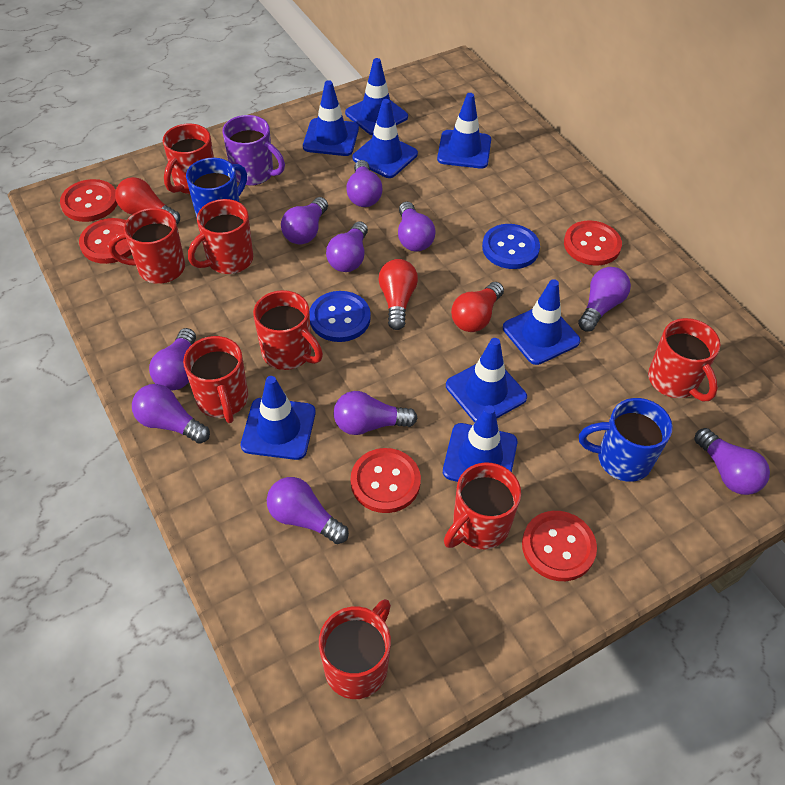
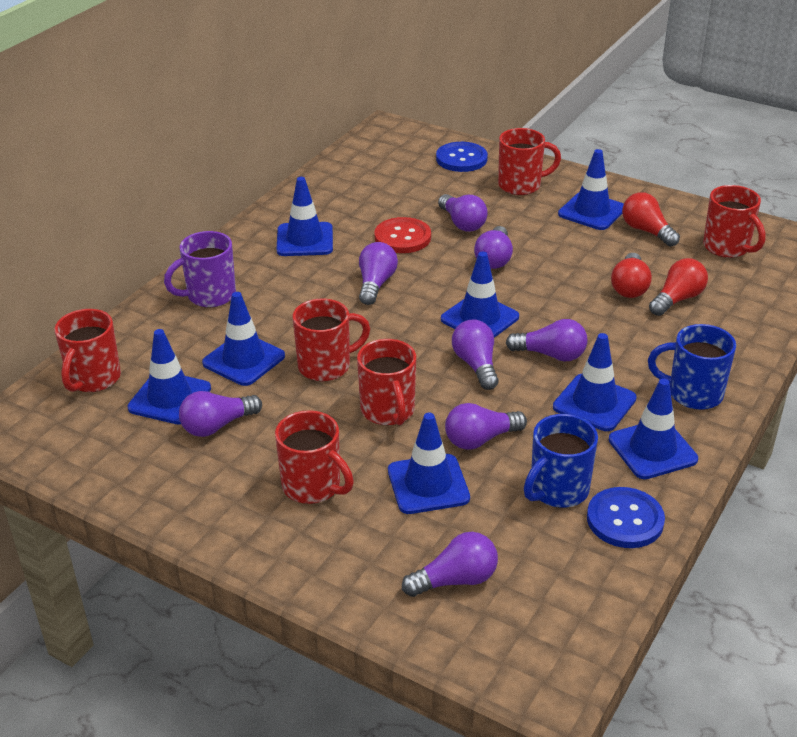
purple light bulb: 10 -> 8
red button: 5 -> 1
red mug: 8 -> 6

